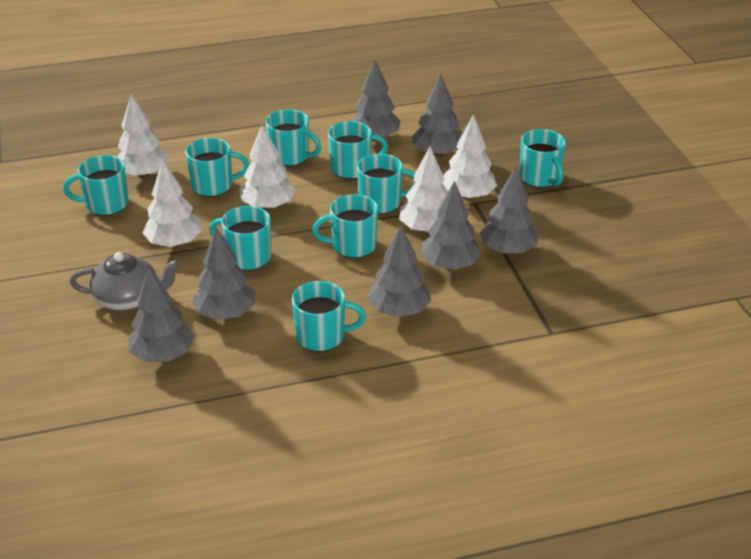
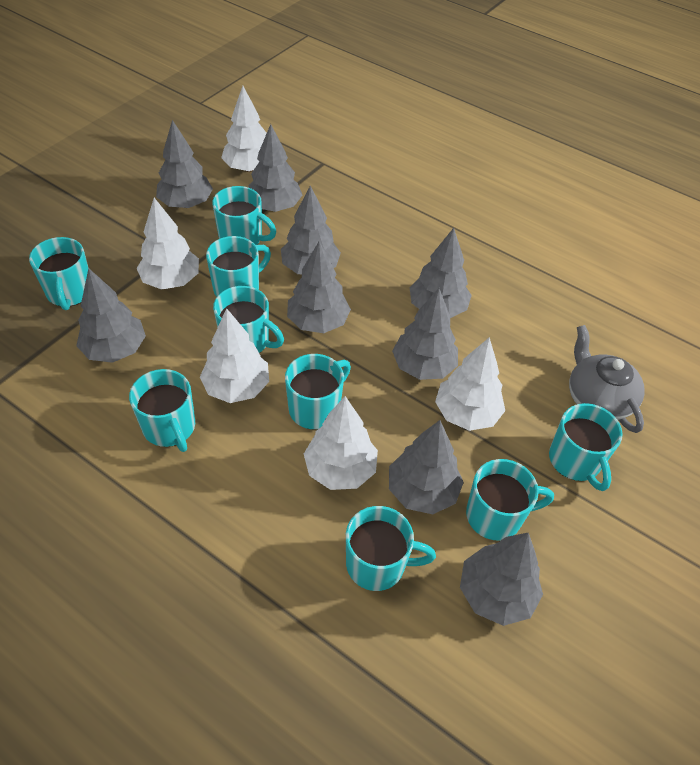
grey tree: 7 -> 9

